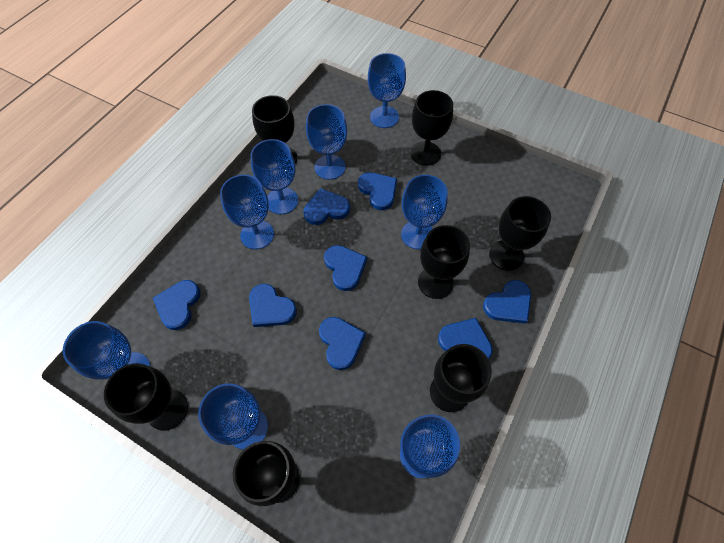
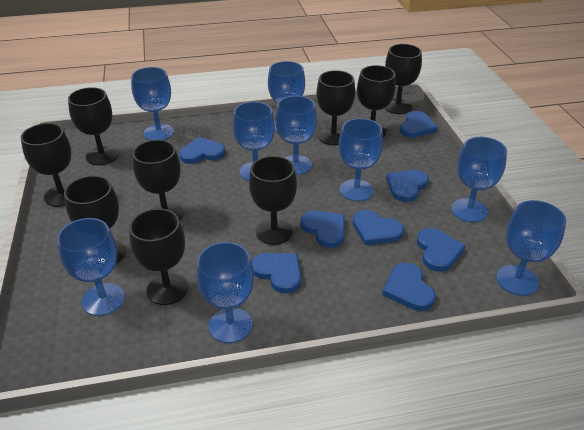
black goblet: 7 -> 9
blue goblet: 8 -> 9

